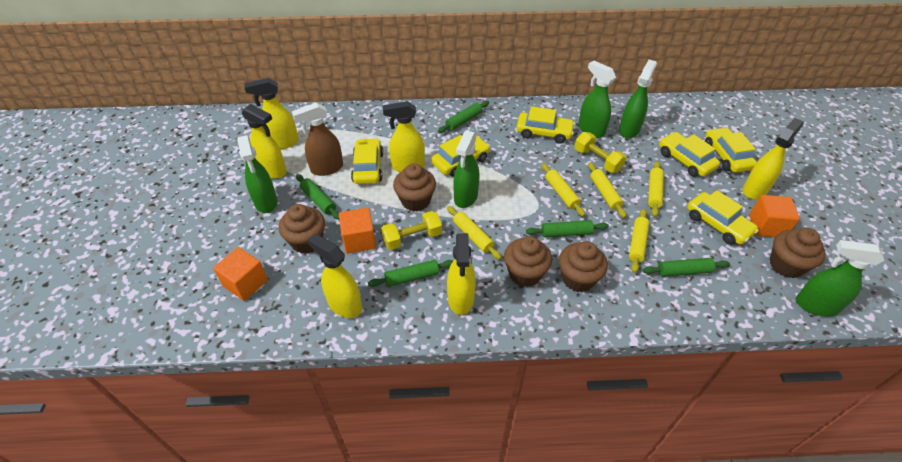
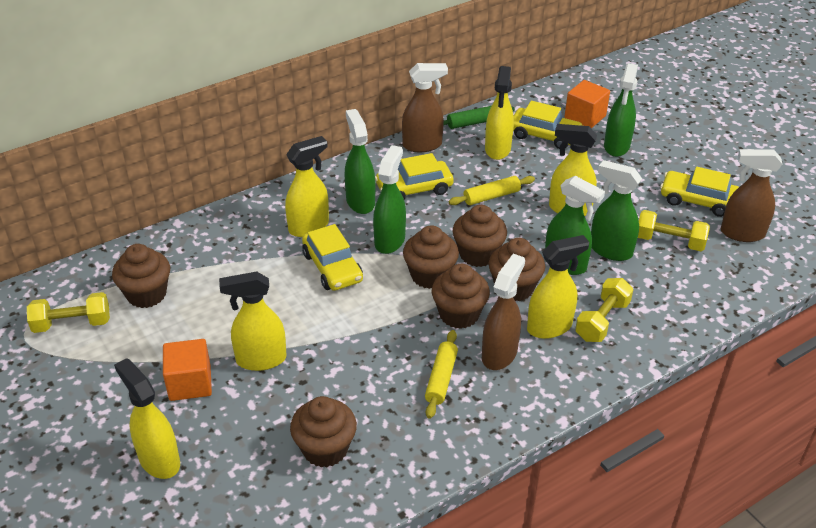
brown cupcake: 5 -> 6
brown spray bottle: 1 -> 3
green rolling pin: 5 -> 1
orange cube: 3 -> 2
yellow car: 6 -> 4
yellow dumbbell: 2 -> 3
yellow rolling pin: 5 -> 2

